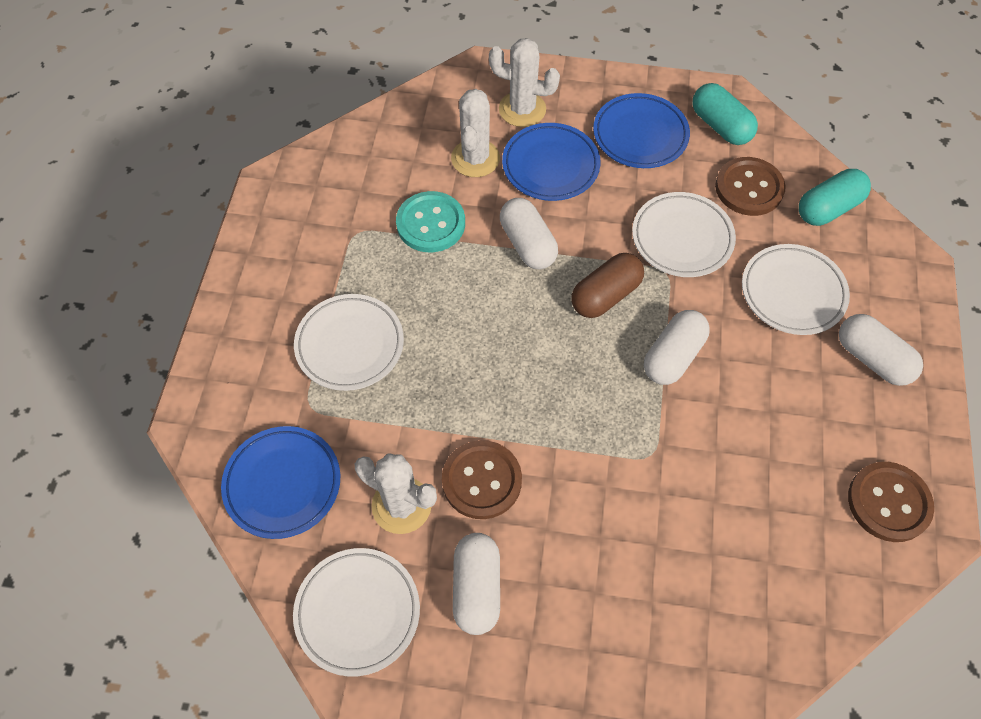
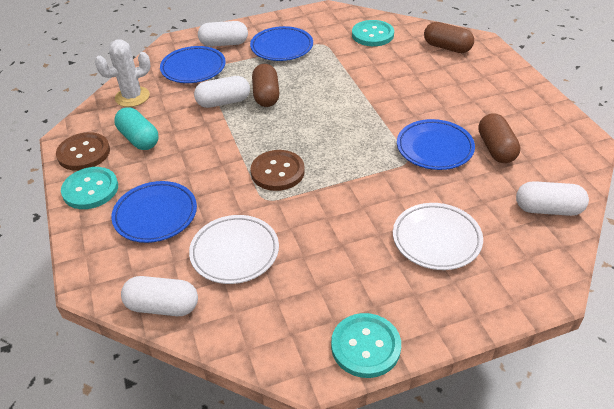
blue plate: 3 -> 4
brown button: 3 -> 2
brown capsule: 1 -> 3
turquoise button: 1 -> 3
turquoise capsule: 2 -> 1
white cactus: 3 -> 1
white plate: 4 -> 2

